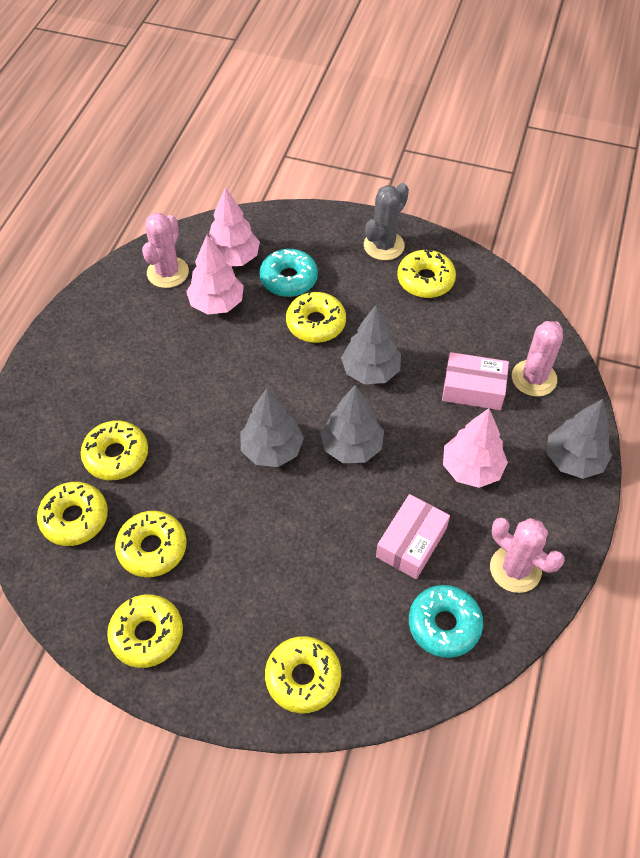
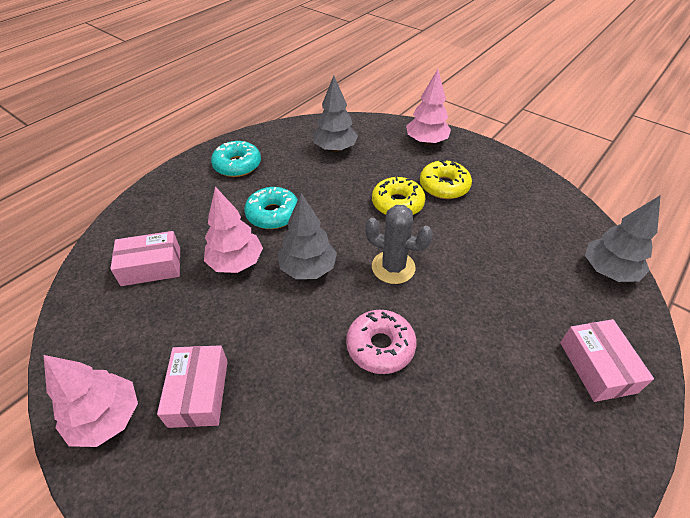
grey tree: 4 -> 3
pink box: 2 -> 3
pink cactus: 3 -> 0
pink donut: 0 -> 1
yellow donut: 7 -> 2

